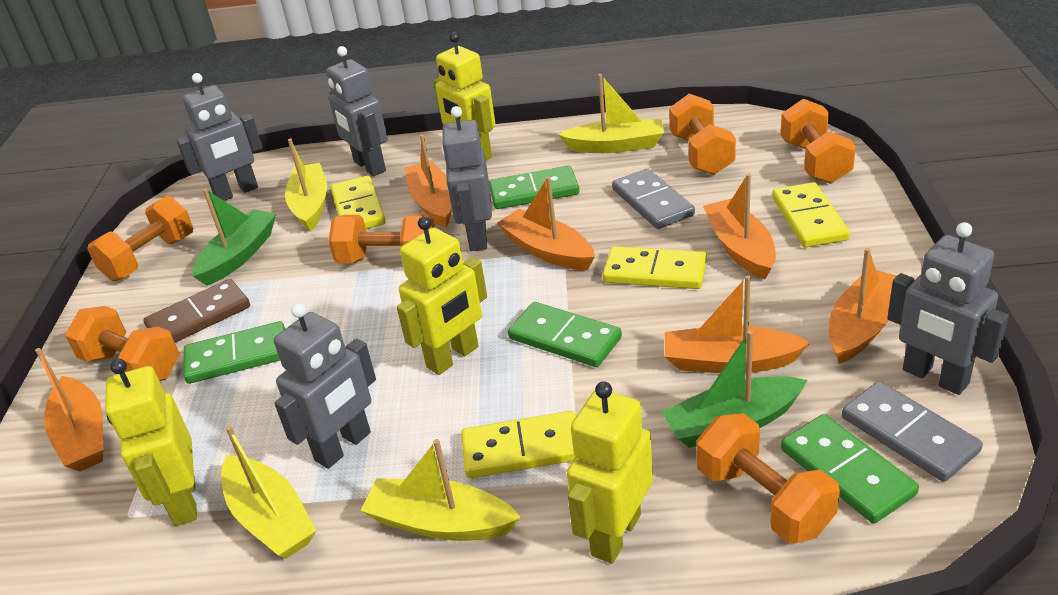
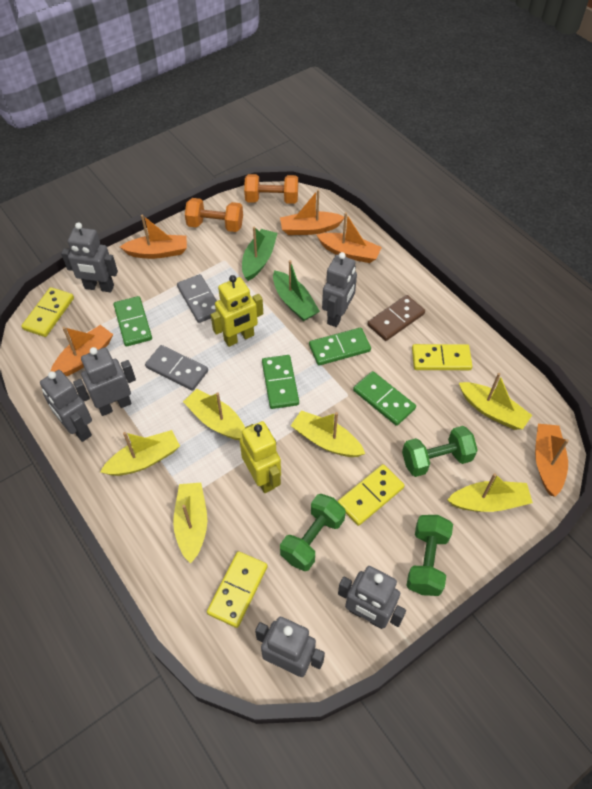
green dumbbell: 0 -> 3
grey robot: 5 -> 6
orange boat: 6 -> 5
orange dumbbell: 6 -> 2
yellow boat: 4 -> 6
yellow robot: 4 -> 2

